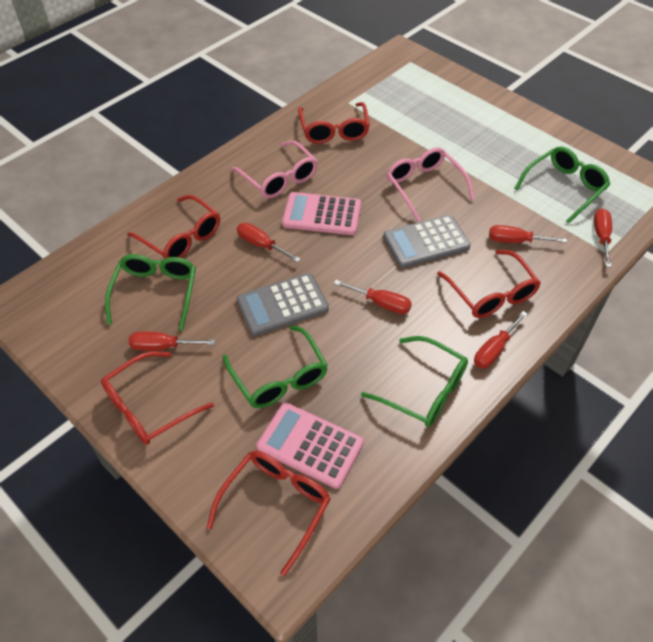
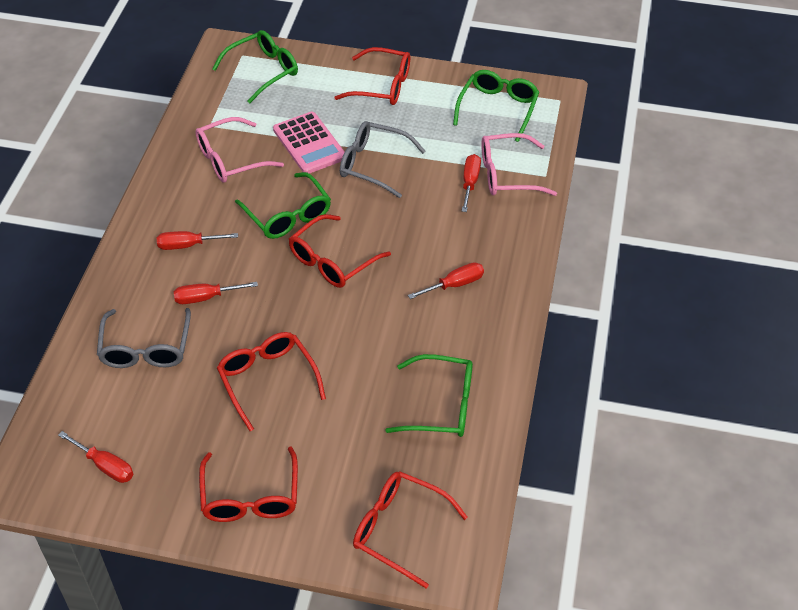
grey calculator: 2 -> 0
grey glasses: 0 -> 2
pink calculator: 2 -> 1
red screwdriver: 6 -> 5

